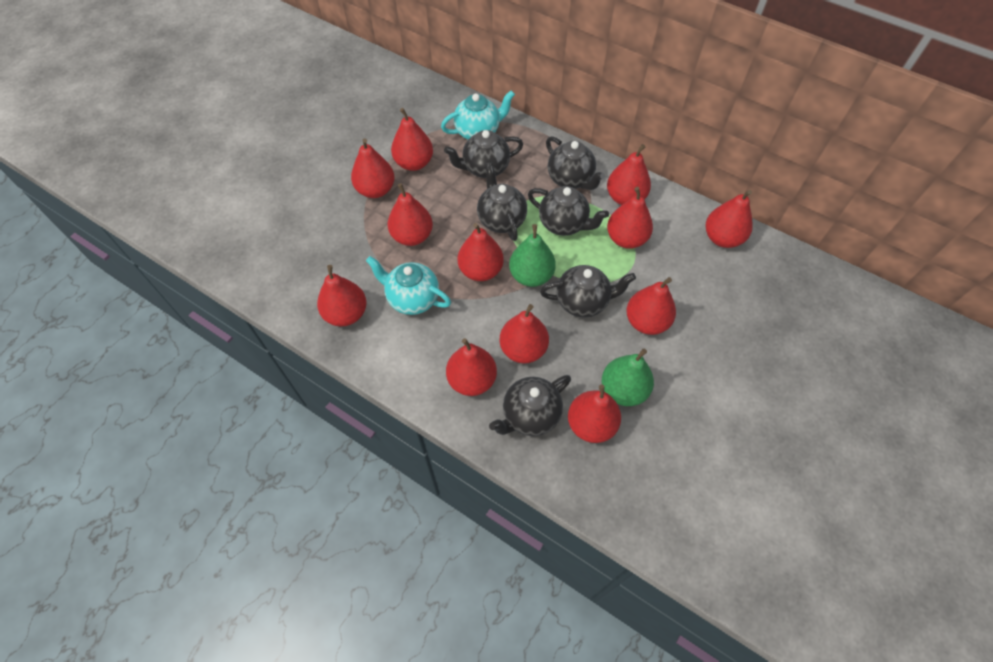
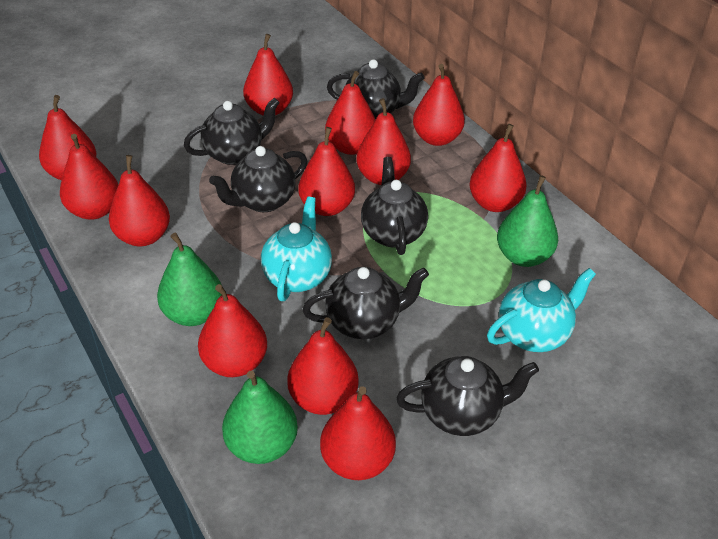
green pear: 2 -> 3

